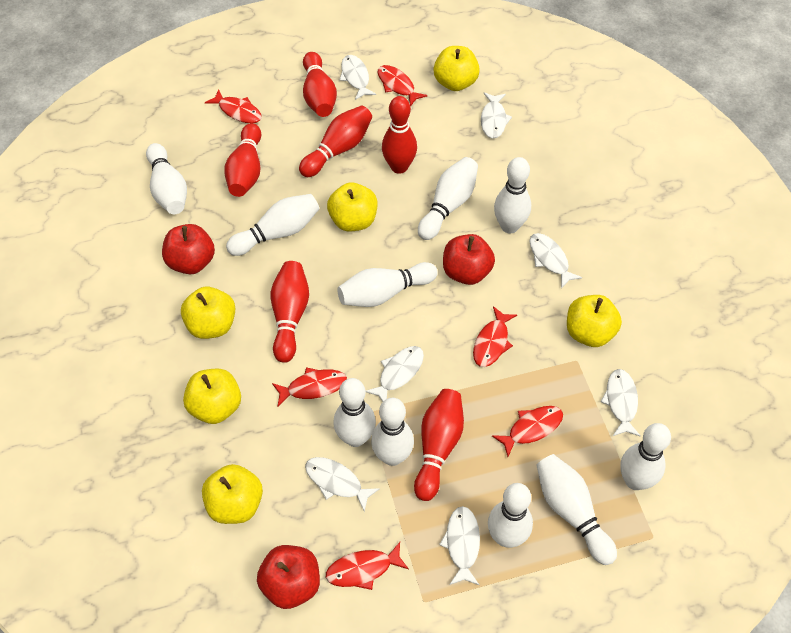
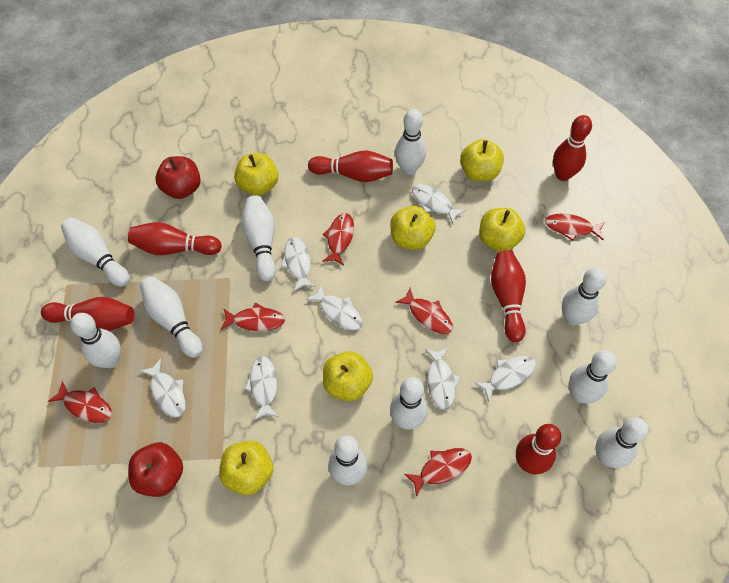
red apple: 3 -> 2

